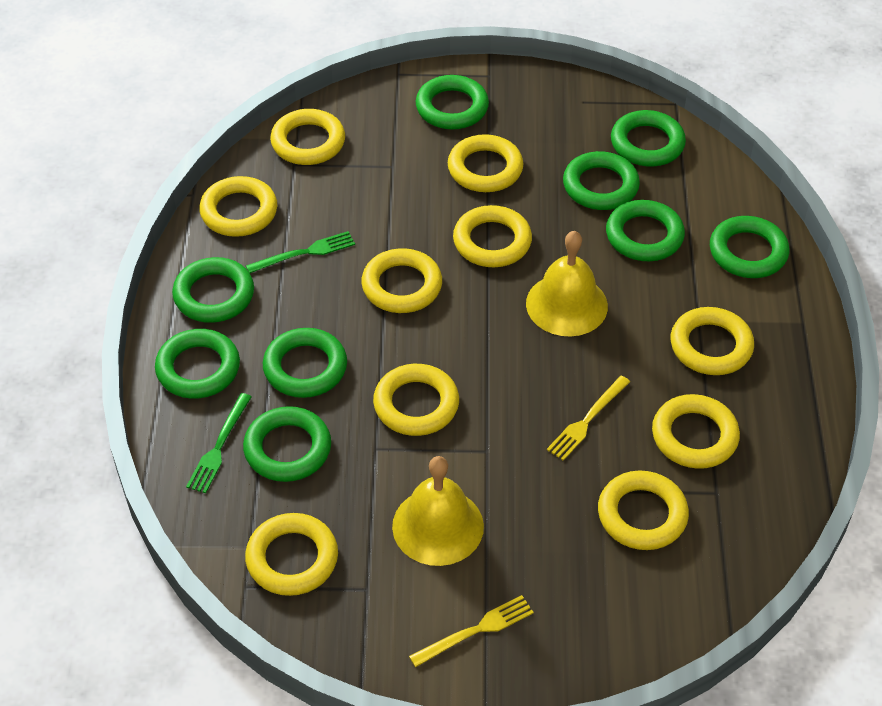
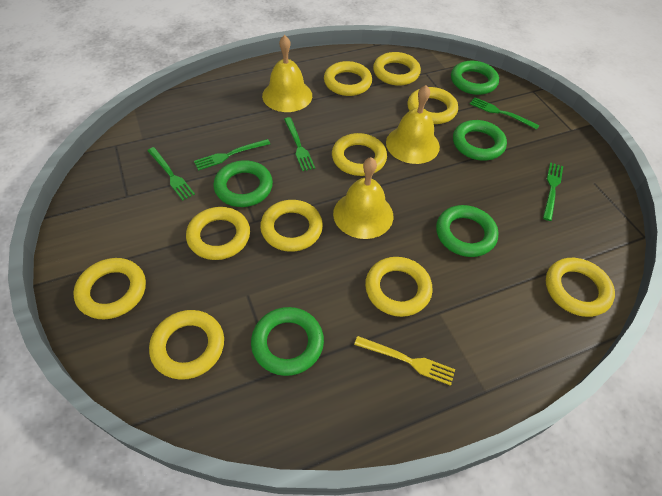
green fork: 2 -> 5
green ring: 9 -> 5
yellow bell: 2 -> 3
yellow fork: 2 -> 1

